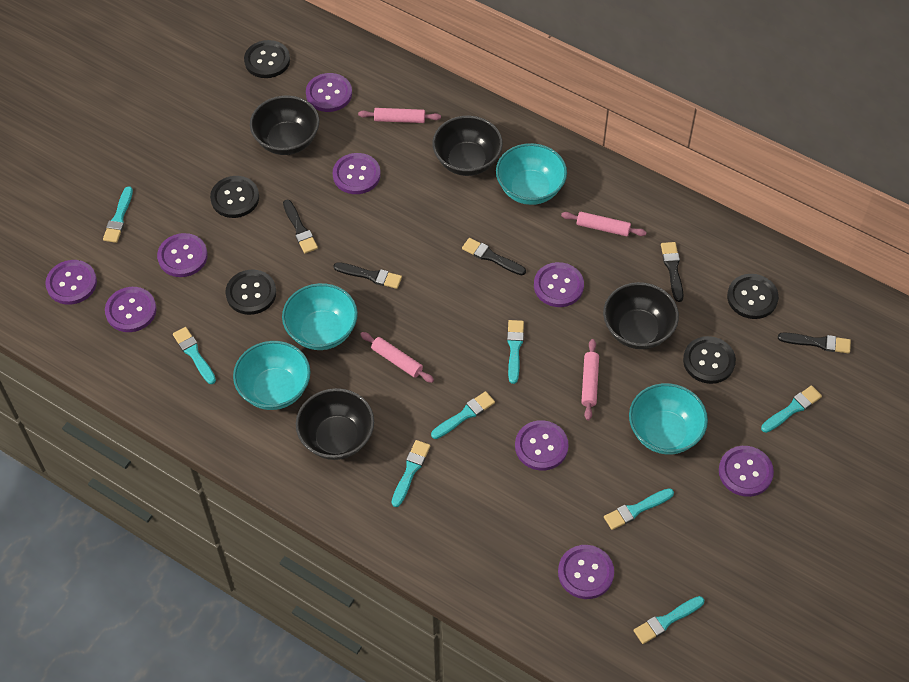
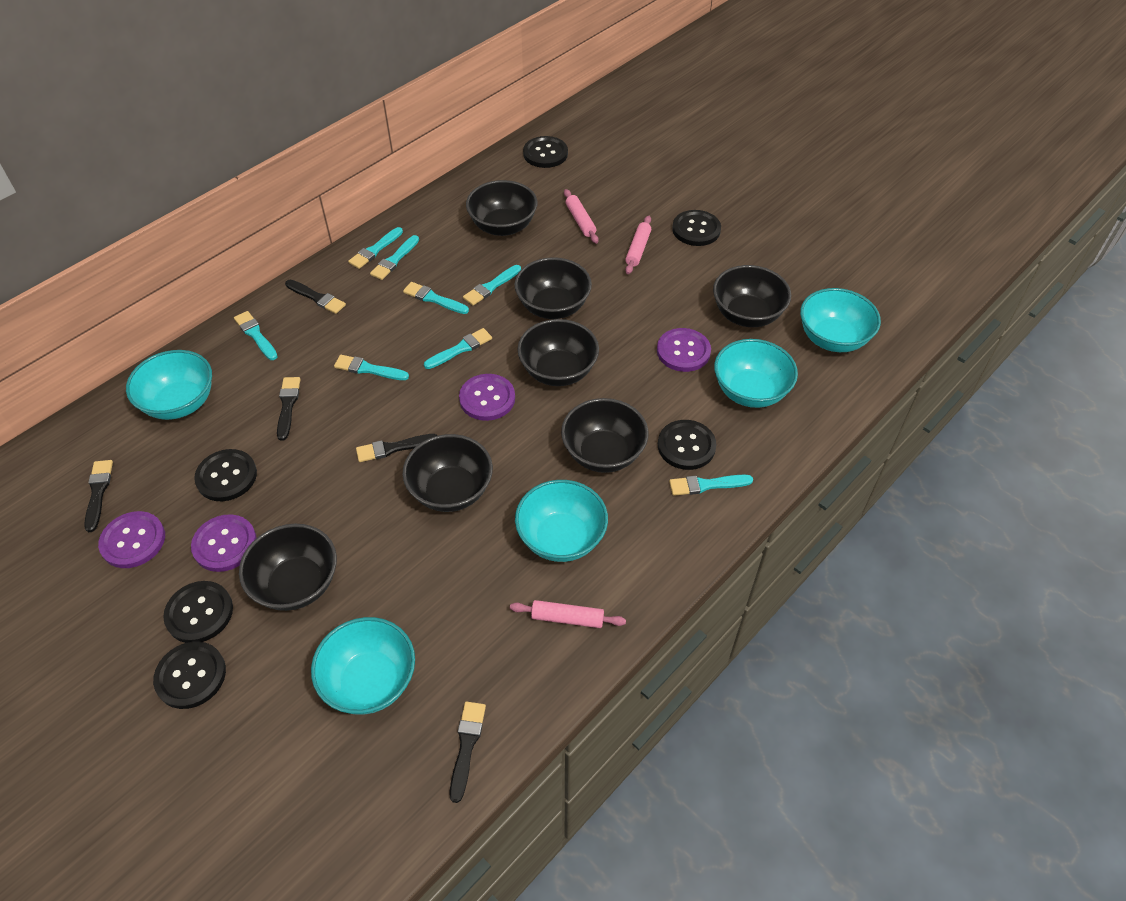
black bowl: 4 -> 7
black button: 5 -> 6
pink rolling pin: 4 -> 3
purple button: 9 -> 4
turquoise bowl: 4 -> 5

